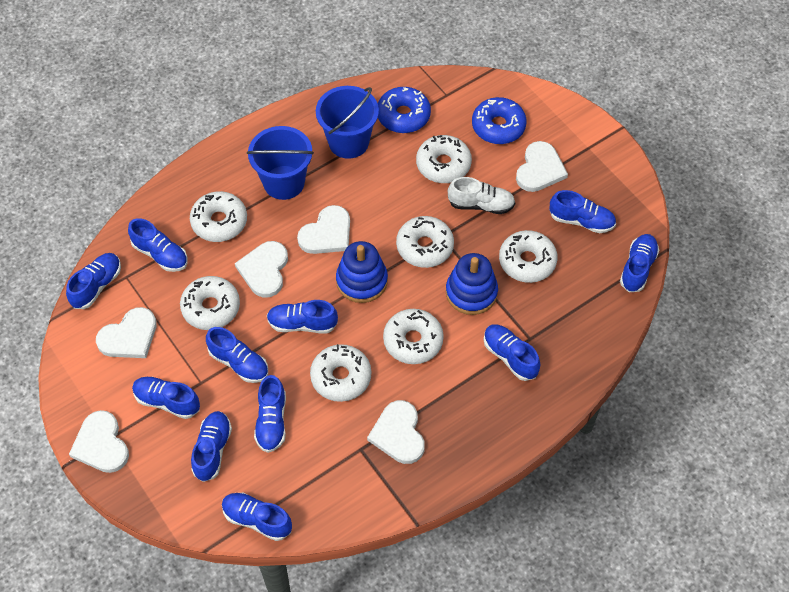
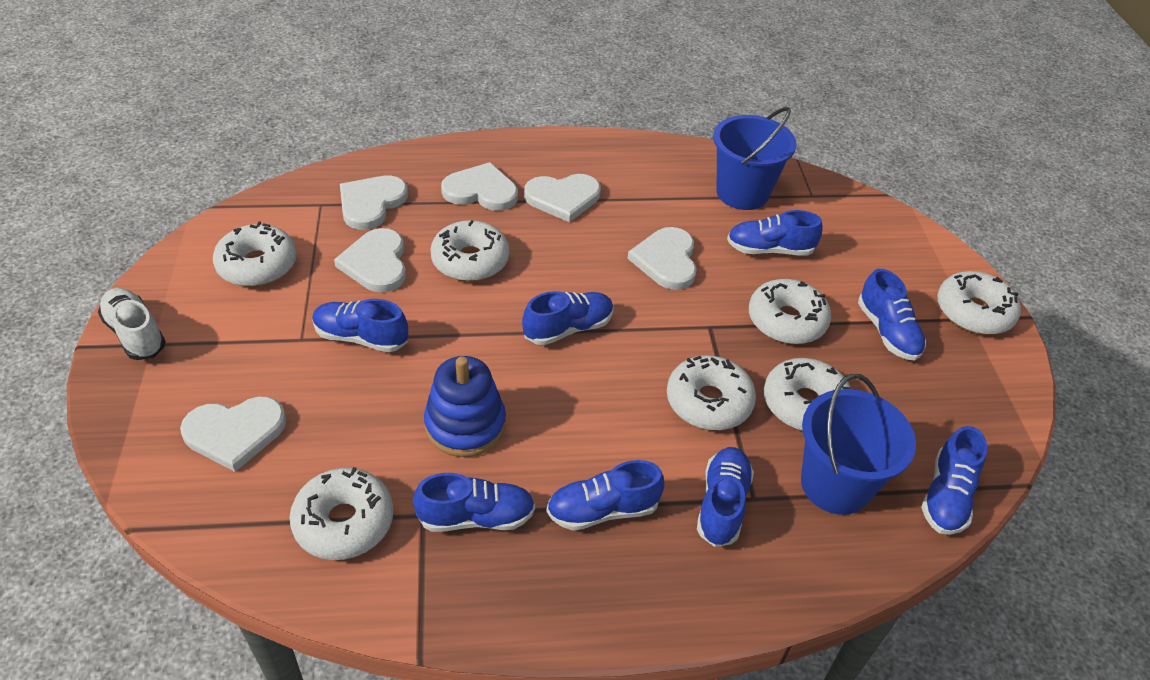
blue donut: 2 -> 0
blue shoe: 11 -> 8
blue stacking toy: 2 -> 1

